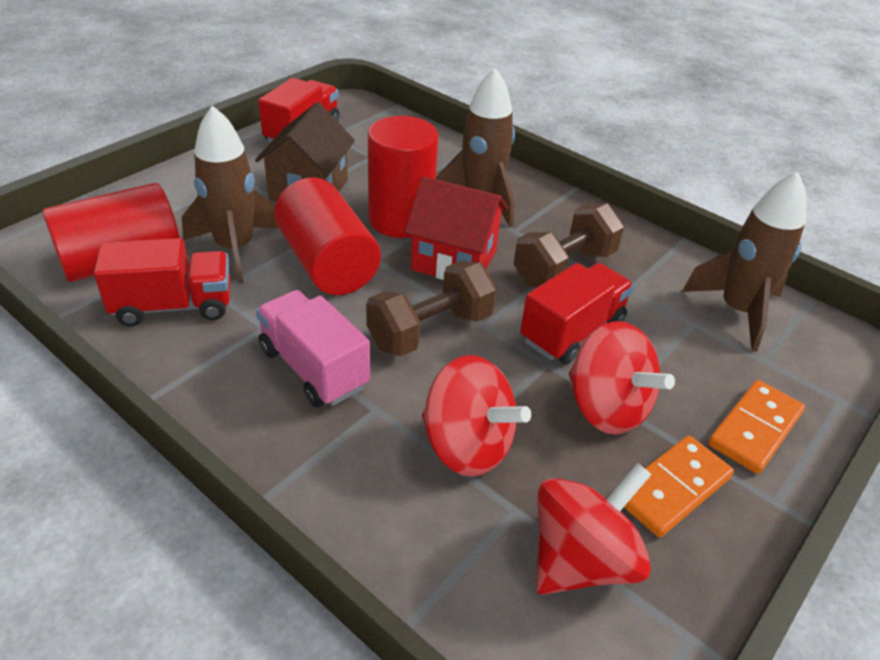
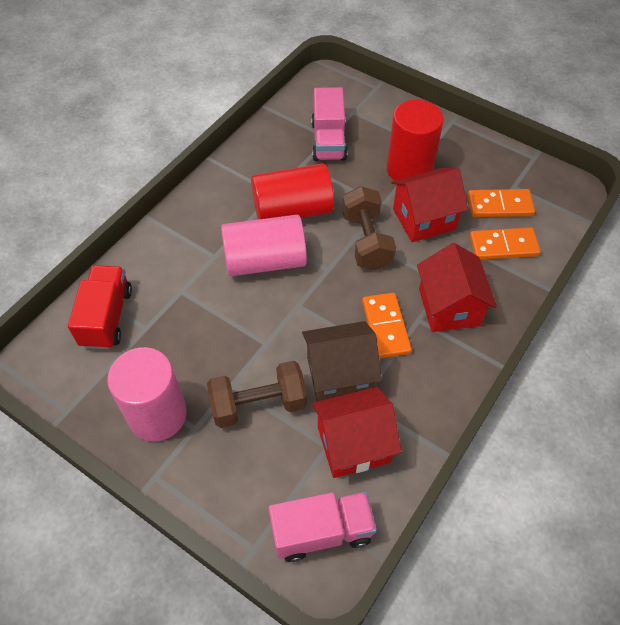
brown rocket: 3 -> 0
orange domino: 2 -> 3
pink cylinder: 0 -> 2
pink truck: 1 -> 2
red cylinder: 3 -> 2
red house: 1 -> 3
red spinning top: 3 -> 0
red truck: 3 -> 1

